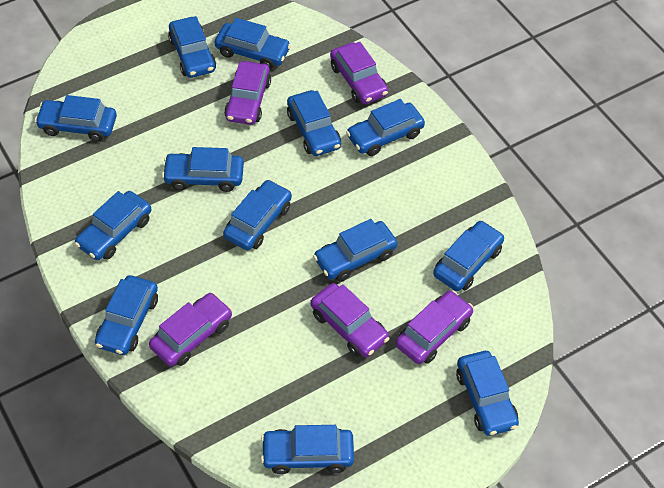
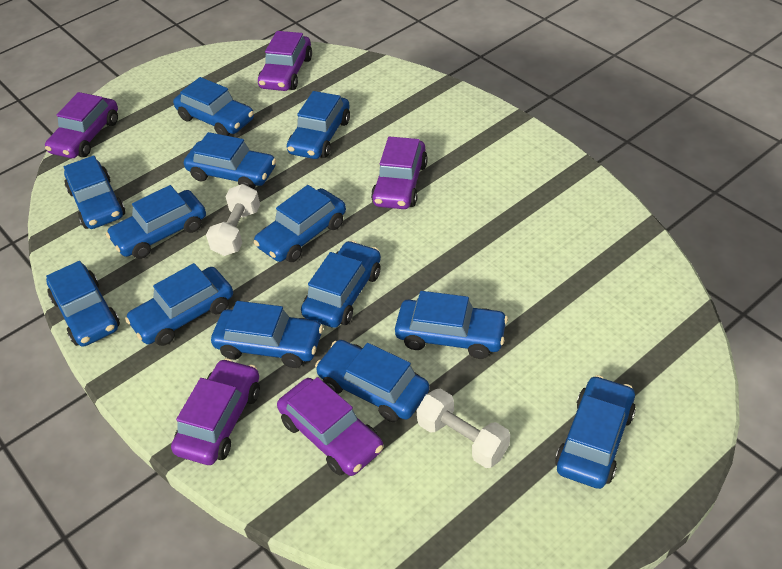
white dumbbell: 0 -> 2

